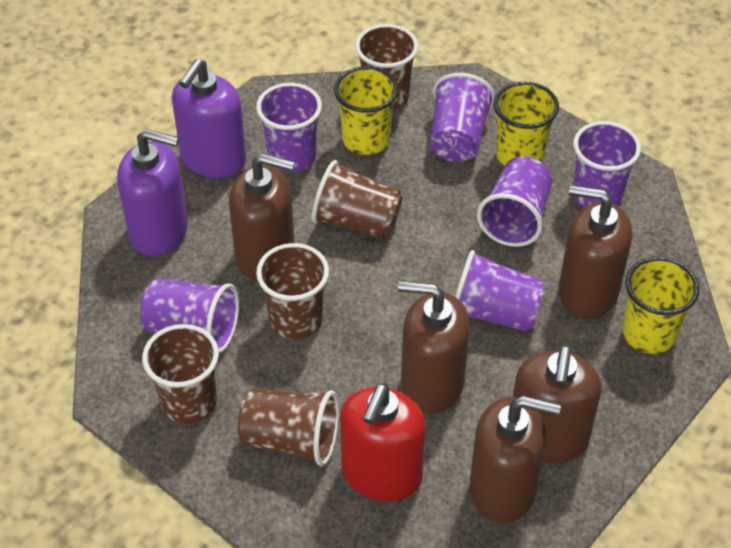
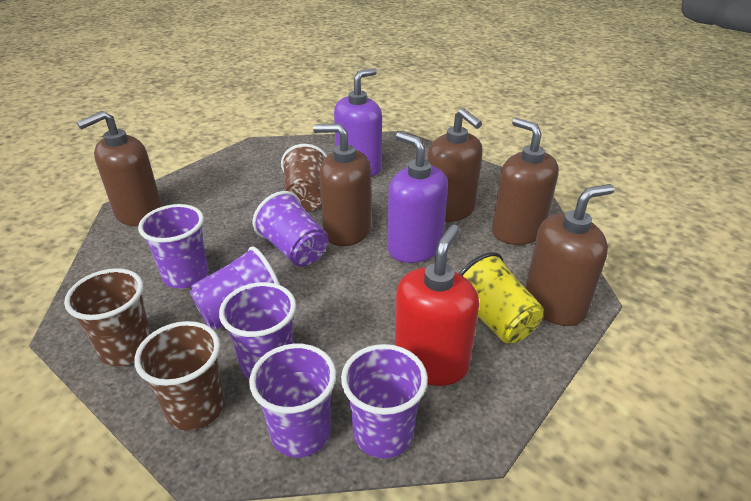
brown cup: 5 -> 3
yellow cup: 3 -> 1

